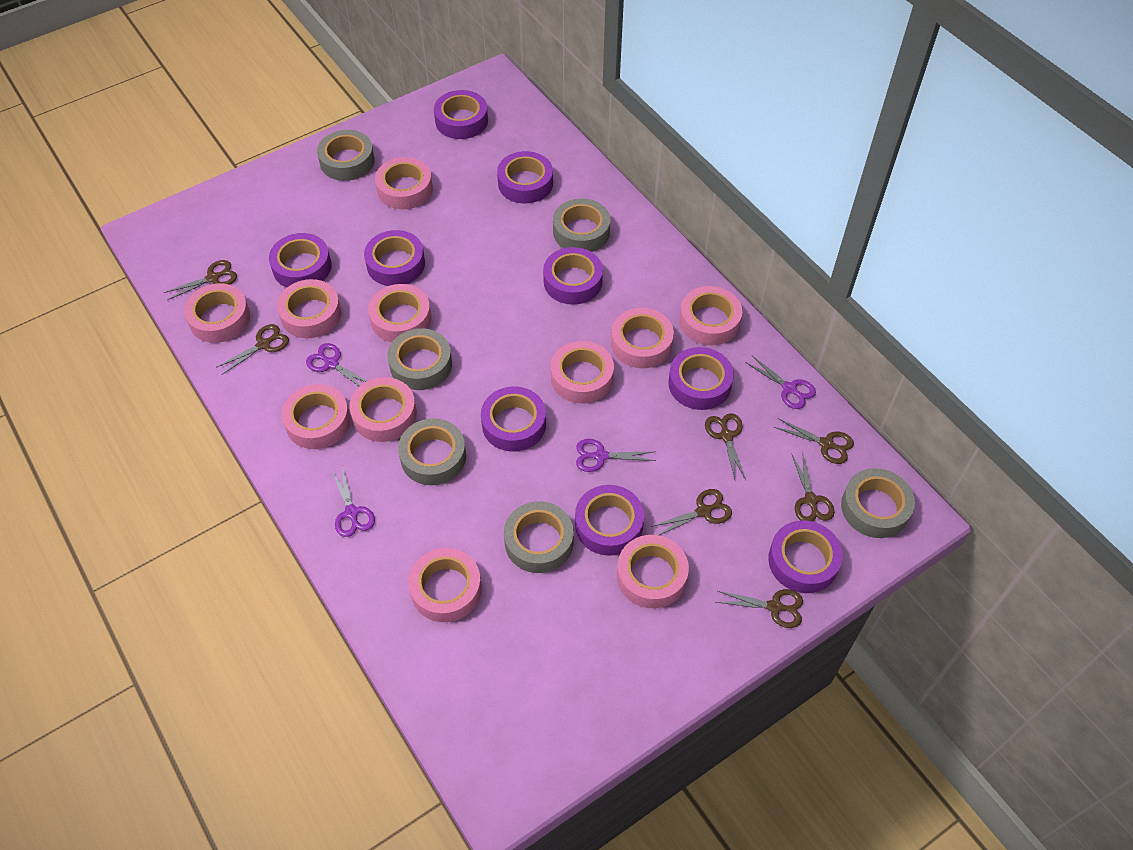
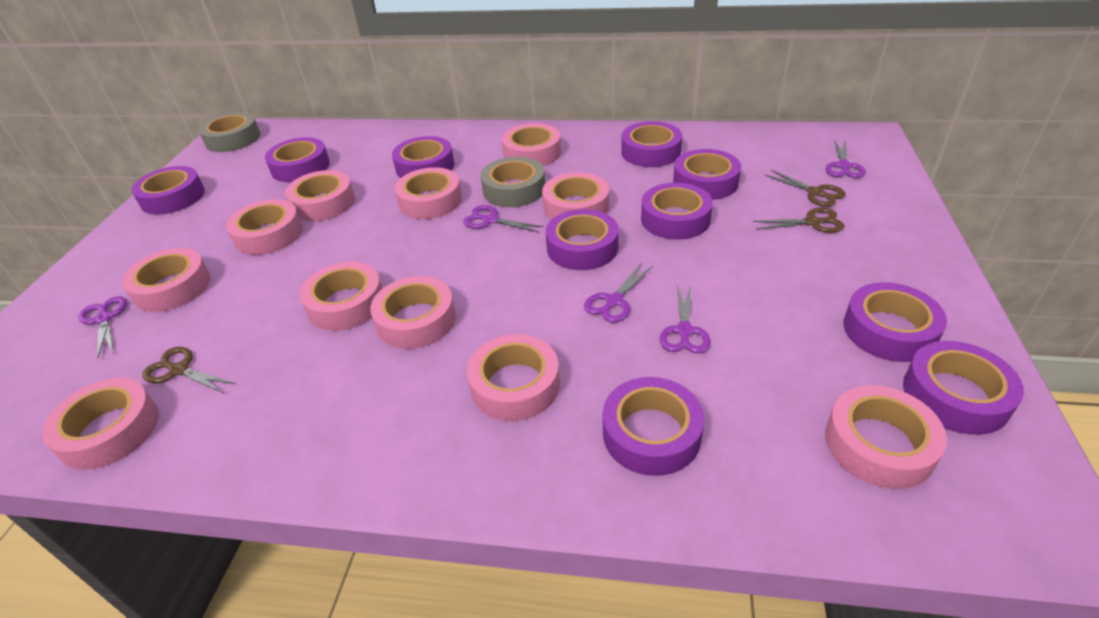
brown scissors: 7 -> 3
grey tape: 6 -> 2
purple scissors: 4 -> 5
purple tape: 9 -> 10

